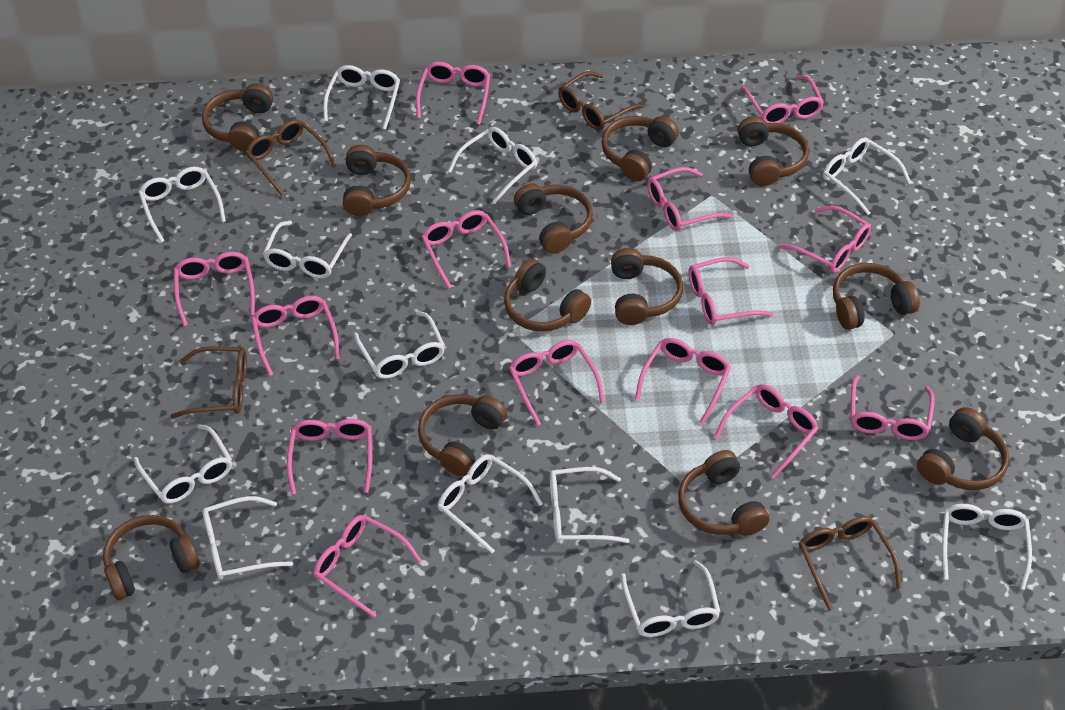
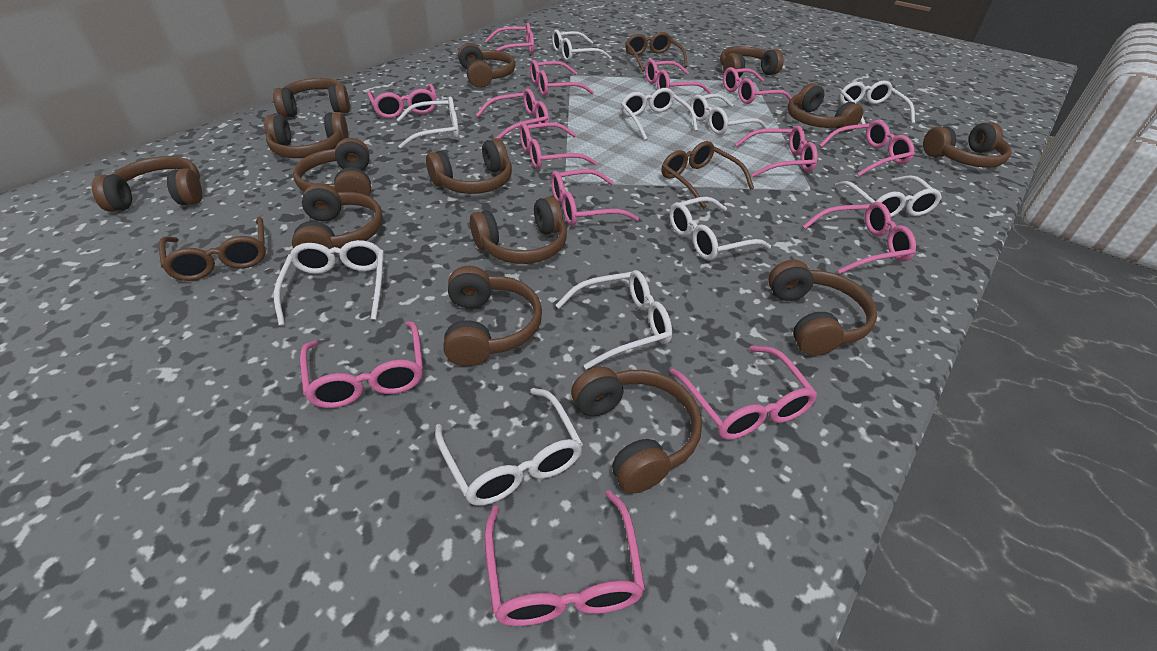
brown glasses: 4 -> 3
brown headphones: 12 -> 14
white glasses: 12 -> 10

